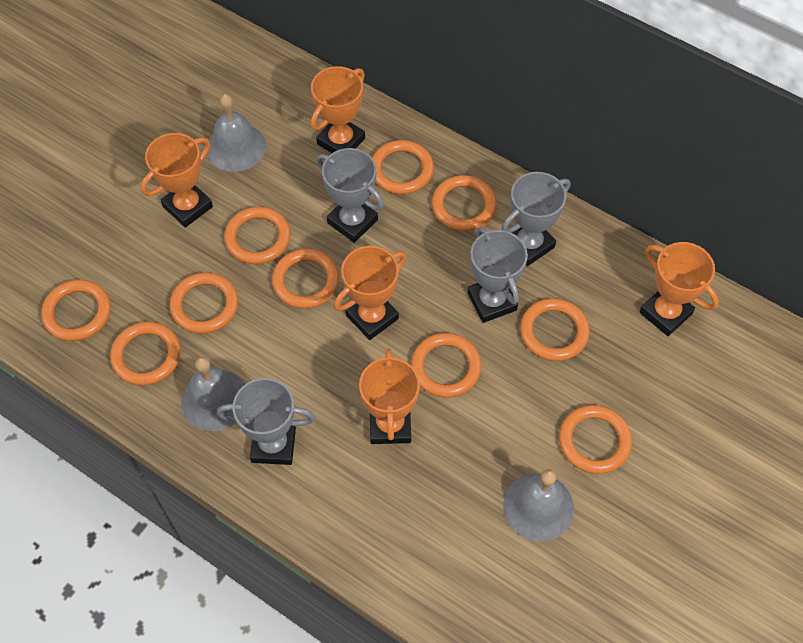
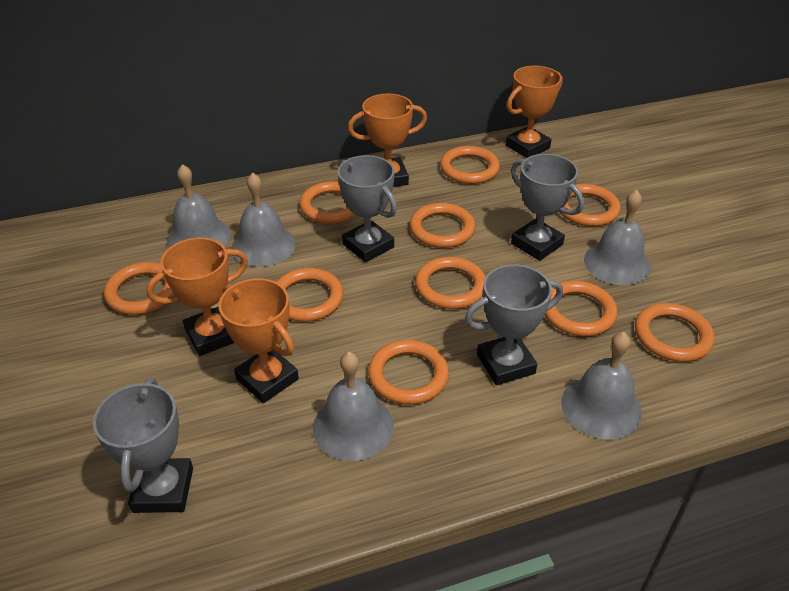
grey bell: 3 -> 5
orange trophy: 5 -> 4

